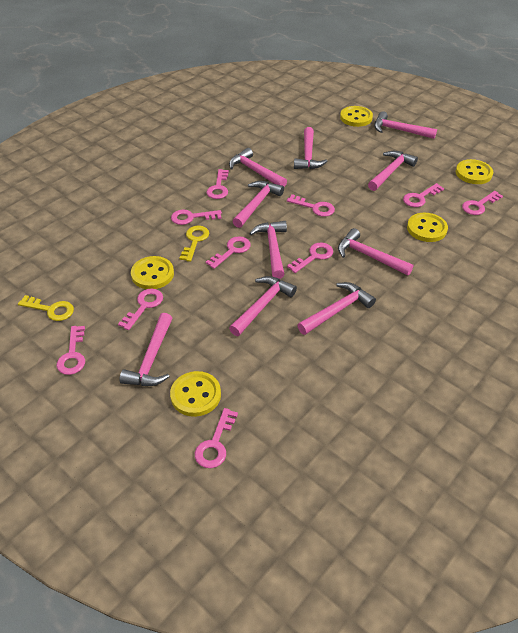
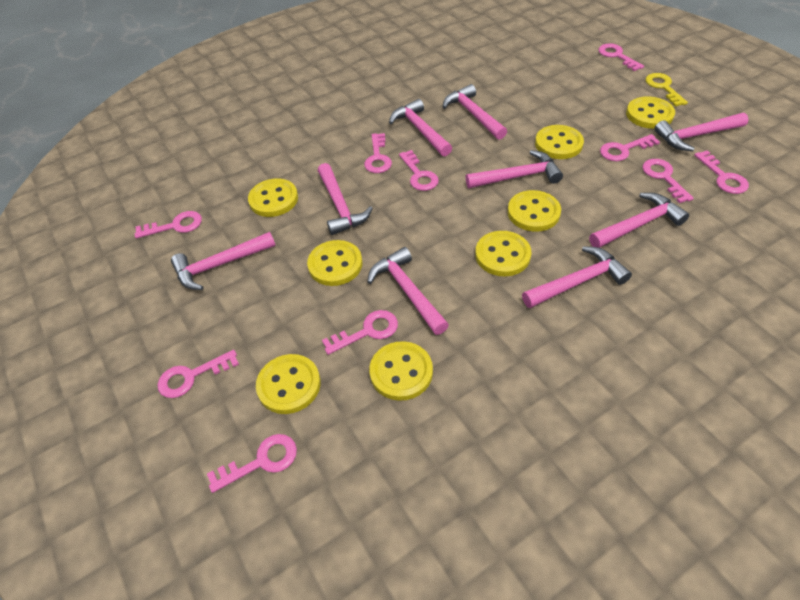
pink hammer: 10 -> 9
yellow button: 5 -> 8
yellow key: 2 -> 1

